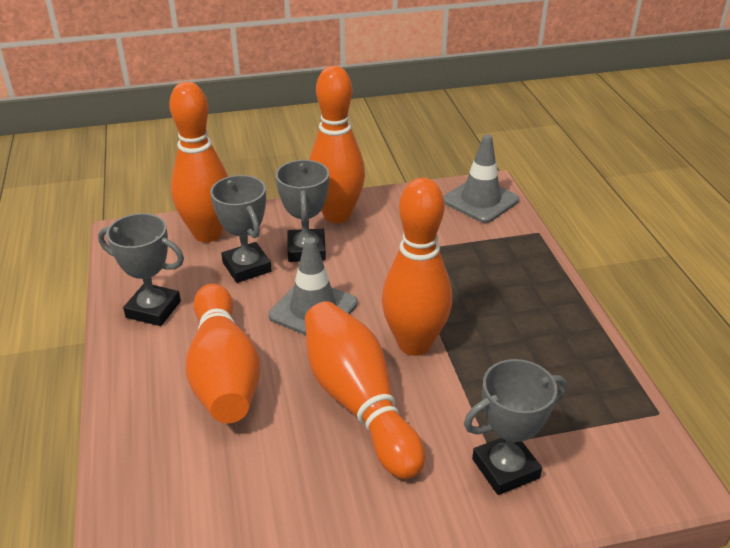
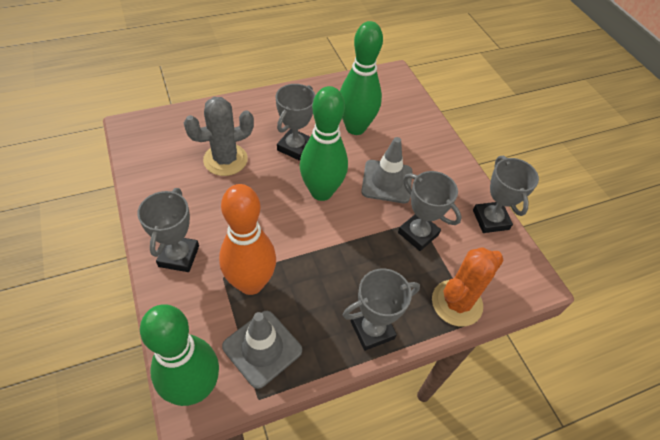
green bowling pin: 0 -> 3
grey cactus: 0 -> 1
grey trophy: 4 -> 5
orange bowling pin: 5 -> 1
orange cactus: 0 -> 1

